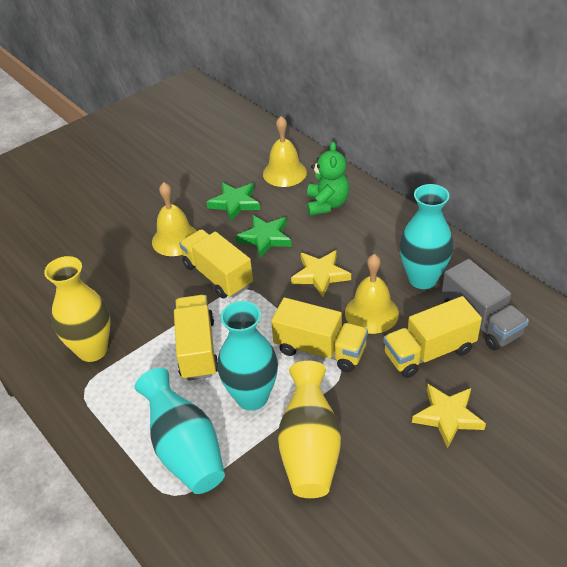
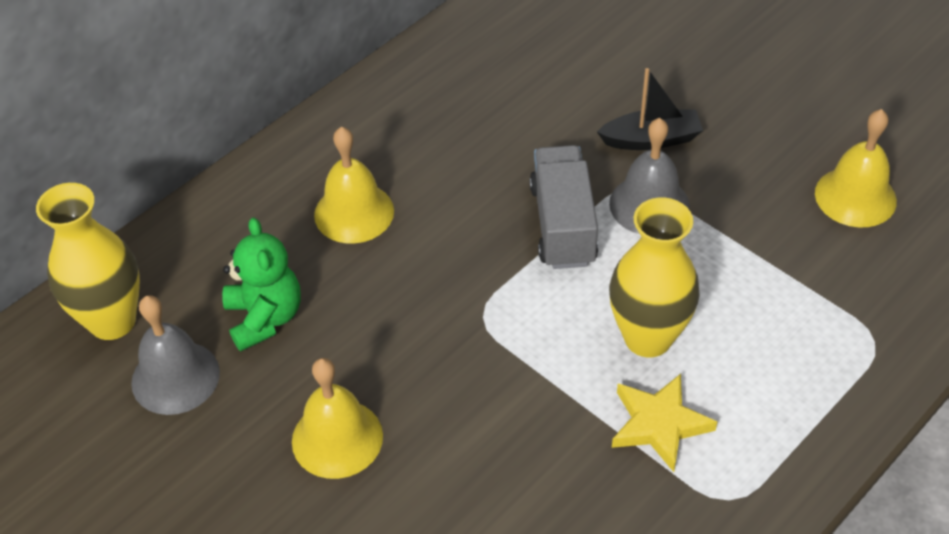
black boat: 0 -> 1
green star: 2 -> 0
grey bell: 0 -> 2
turquoise vase: 3 -> 0
yellow star: 2 -> 1
yellow truck: 4 -> 0

